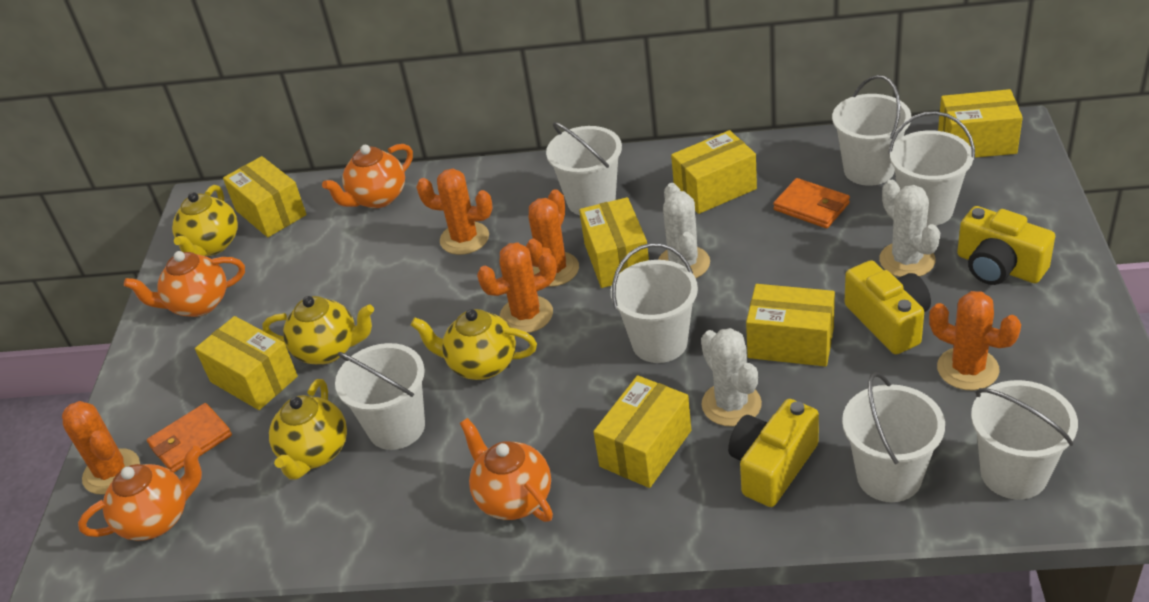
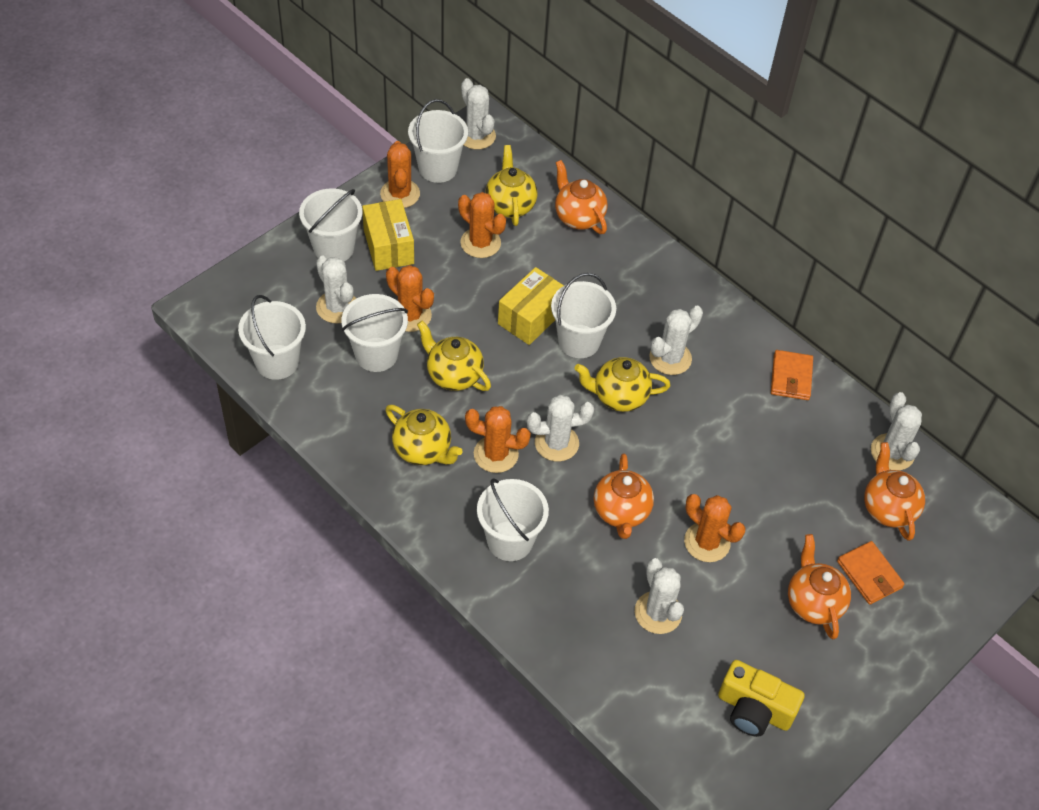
white bucket: 7 -> 6
white cactus: 3 -> 6
yellow box: 7 -> 2
yellow camera: 3 -> 1

